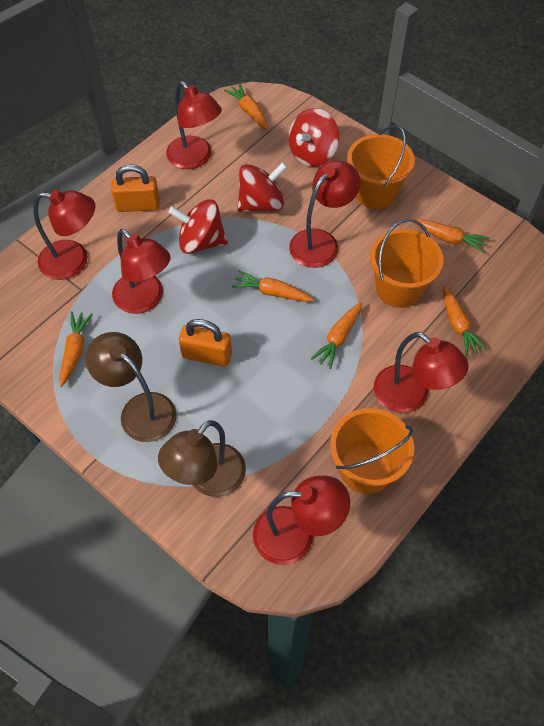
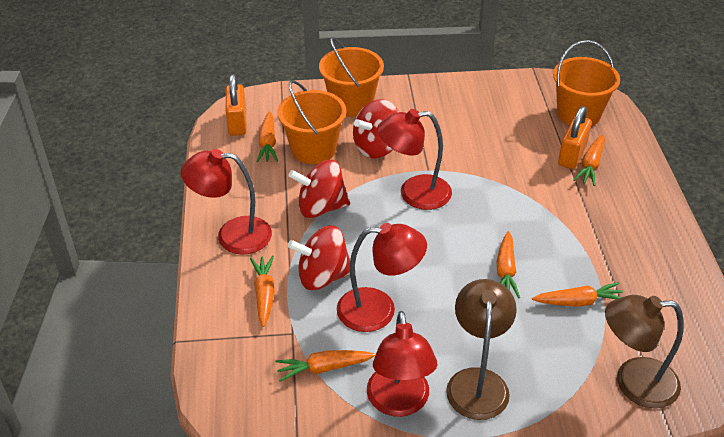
red lamp: 6 -> 4

